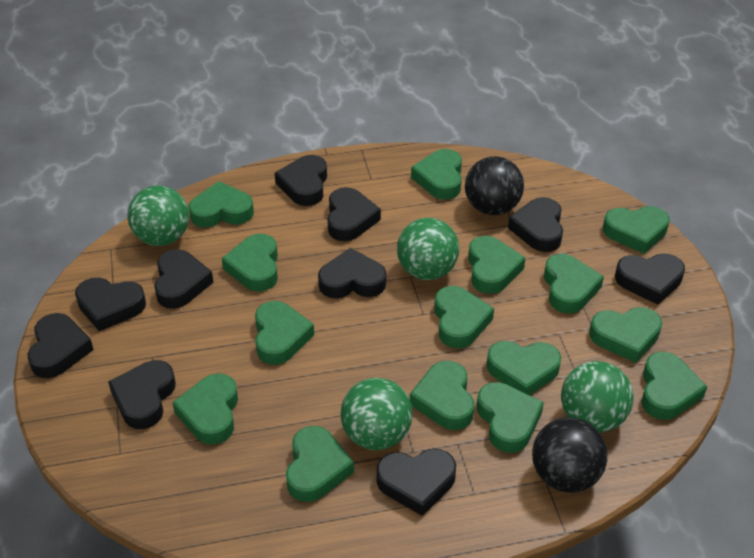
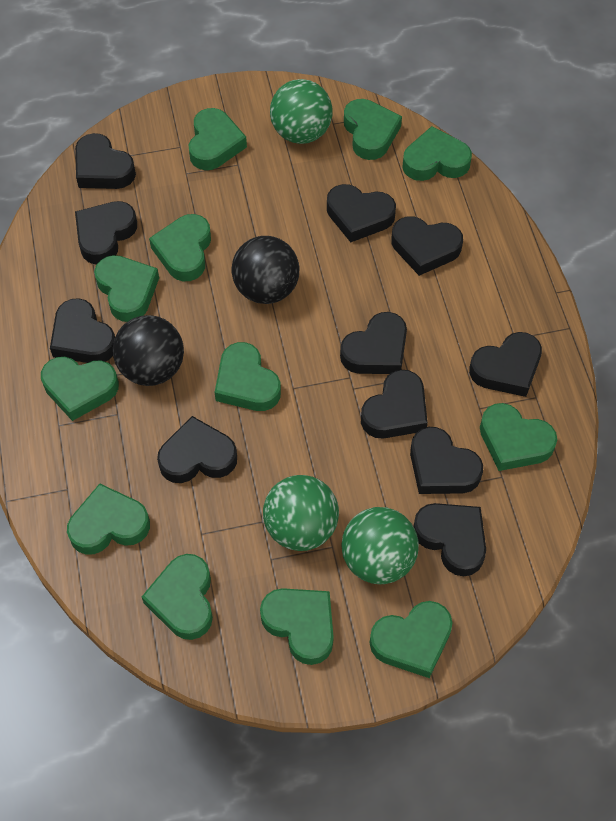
black heart: 10 -> 11
green ball: 4 -> 3
green heart: 15 -> 12

